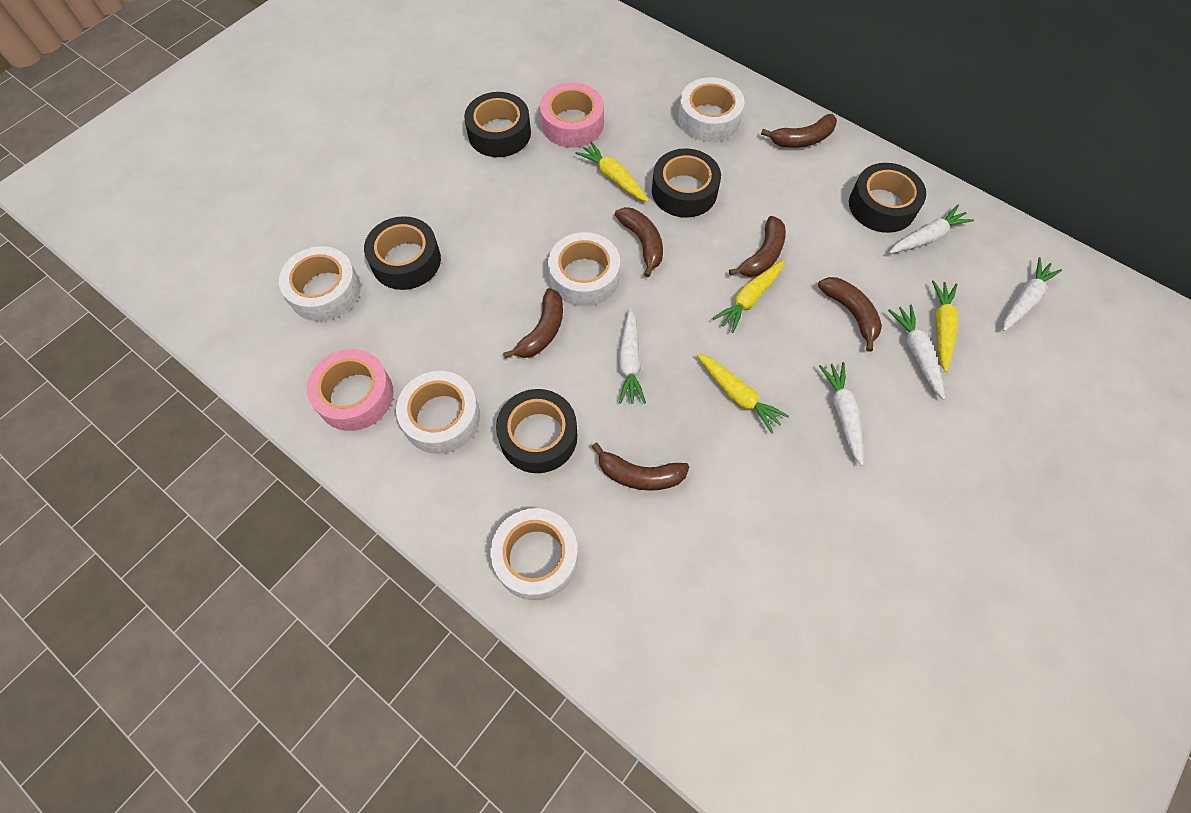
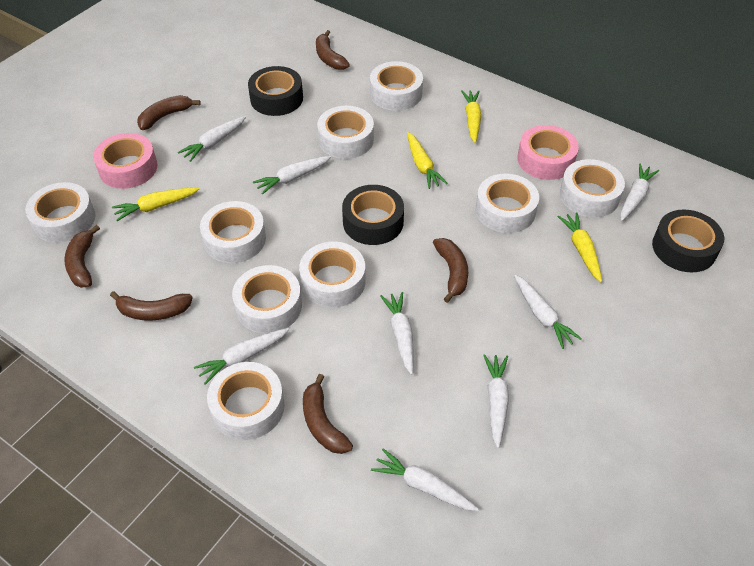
black tape: 5 -> 3
white carrot: 5 -> 8
white tape: 5 -> 9

